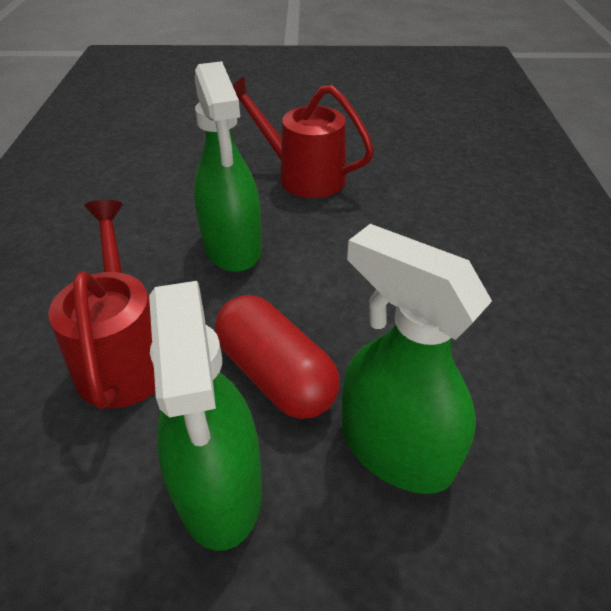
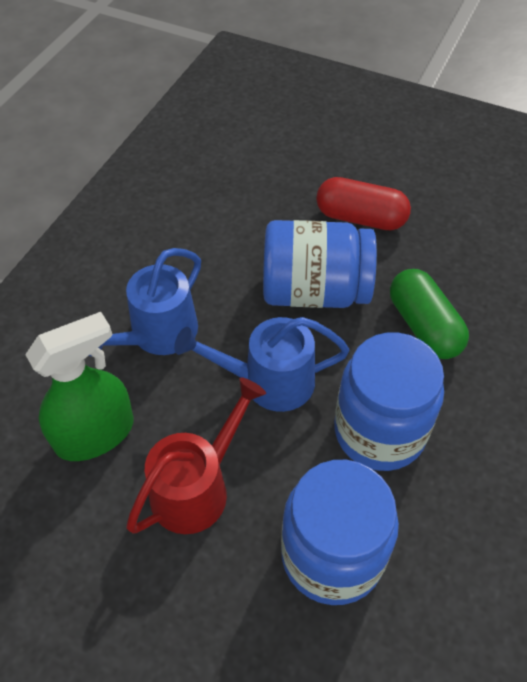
blue jar: 0 -> 3
blue watering can: 0 -> 2
green capsule: 0 -> 1
green spray bottle: 3 -> 1
red watering can: 2 -> 1

